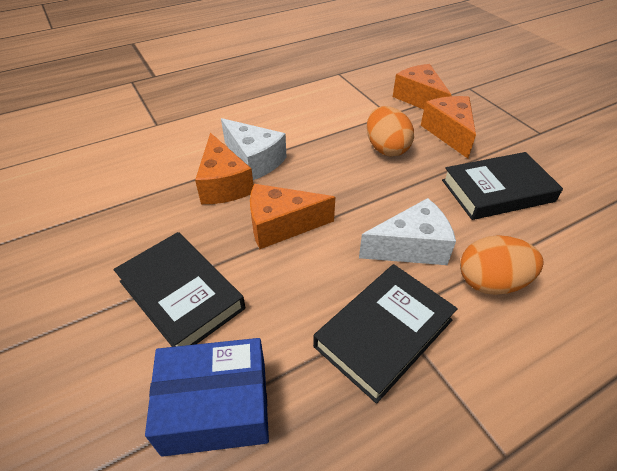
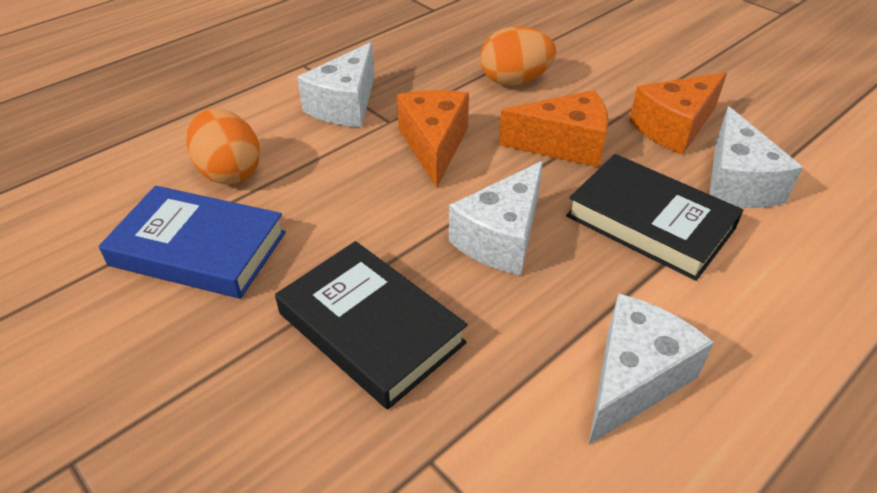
black book: 3 -> 2
blue book: 0 -> 1
blue box: 1 -> 0
orange cheese: 4 -> 3
white cheese: 2 -> 4

